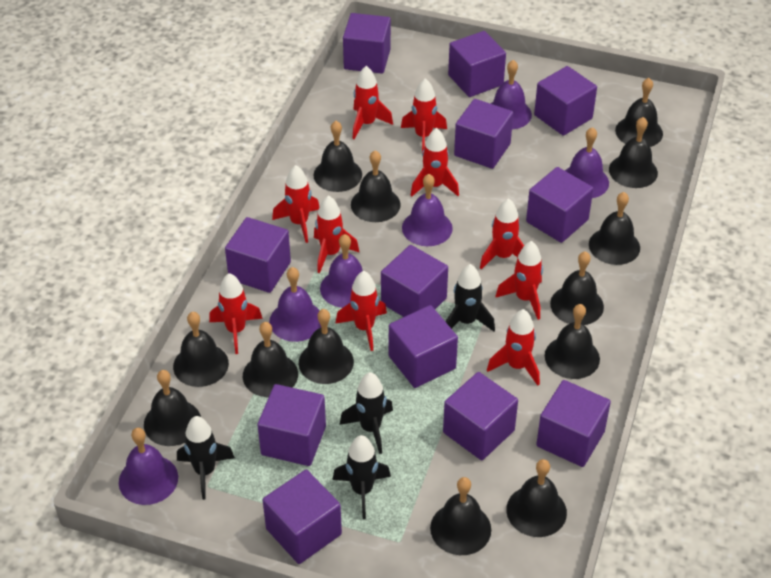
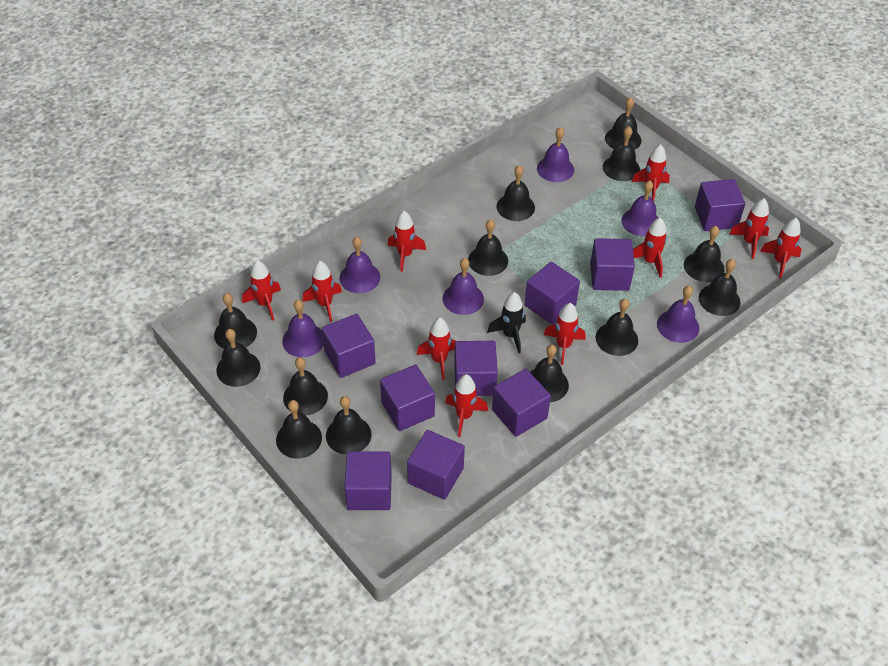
black rocket: 4 -> 1
purple cube: 12 -> 9

